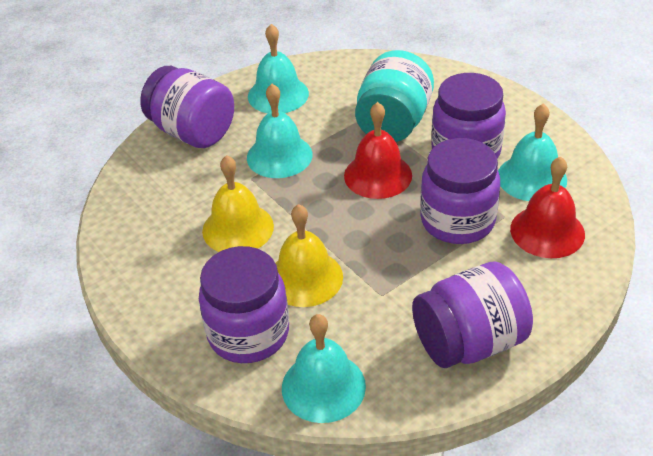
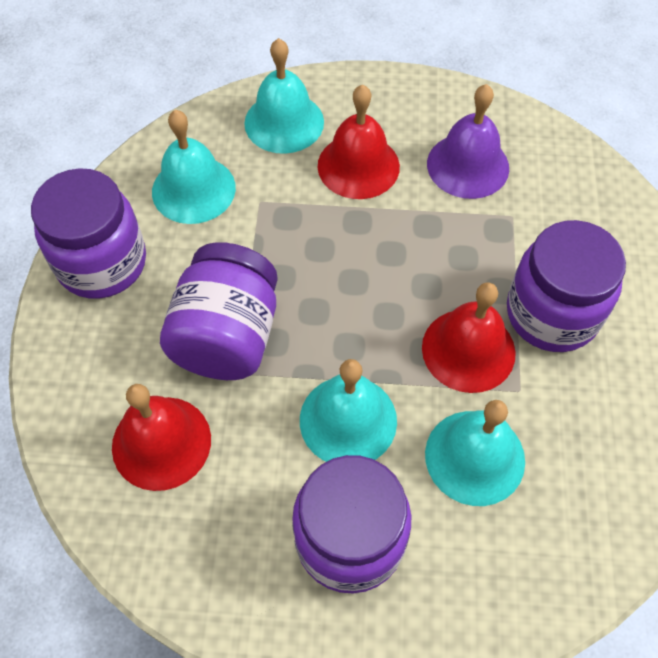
purple bell: 0 -> 1
purple jar: 5 -> 4
red bell: 2 -> 3
turquoise jar: 1 -> 0
yellow bell: 2 -> 0

